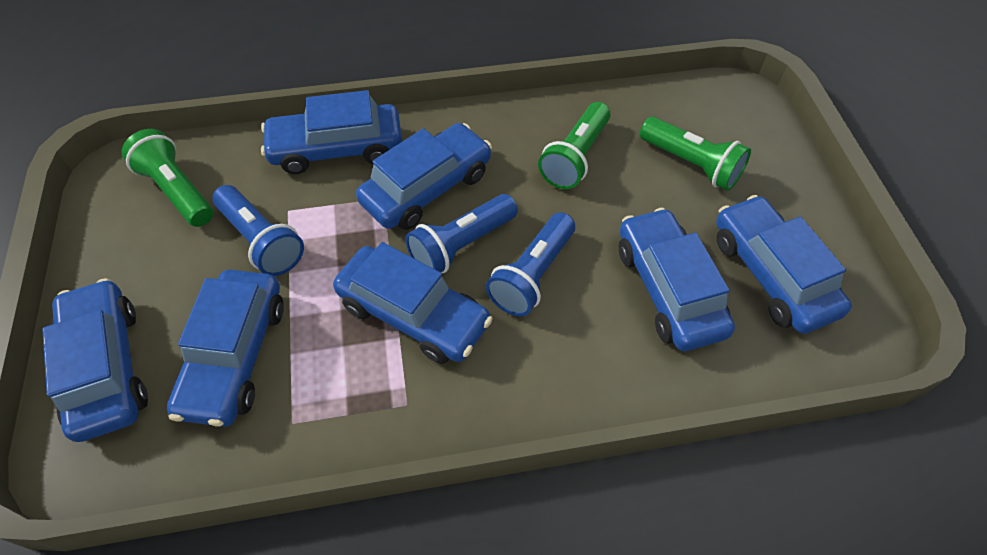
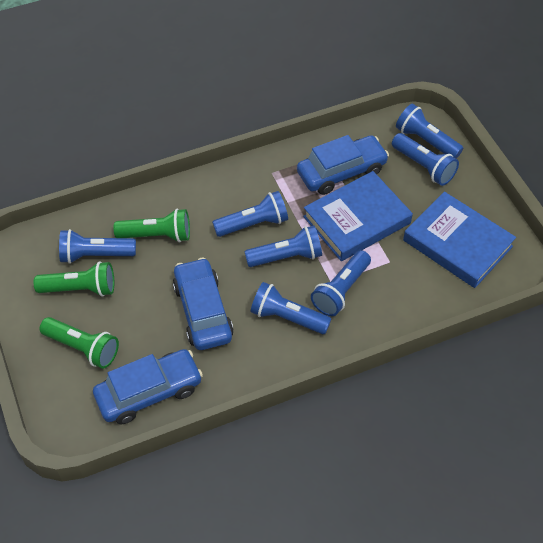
blue book: 0 -> 2
blue car: 7 -> 3
blue flashlight: 3 -> 7

